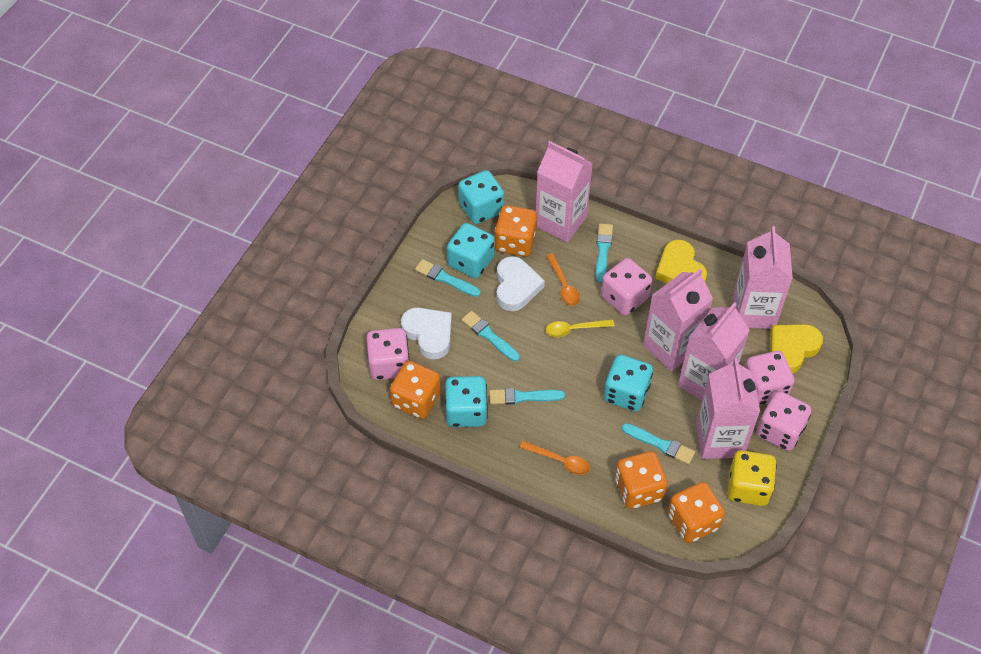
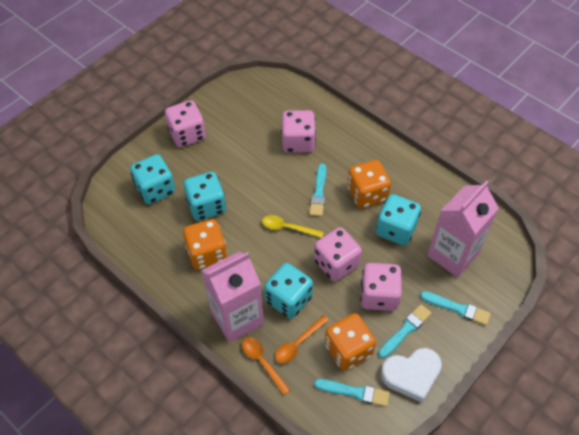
orange dice: 4 -> 3
pink carton: 5 -> 2
turquoise brush: 5 -> 4
white heart: 2 -> 1
yellow dice: 1 -> 0
yellow heart: 2 -> 0

